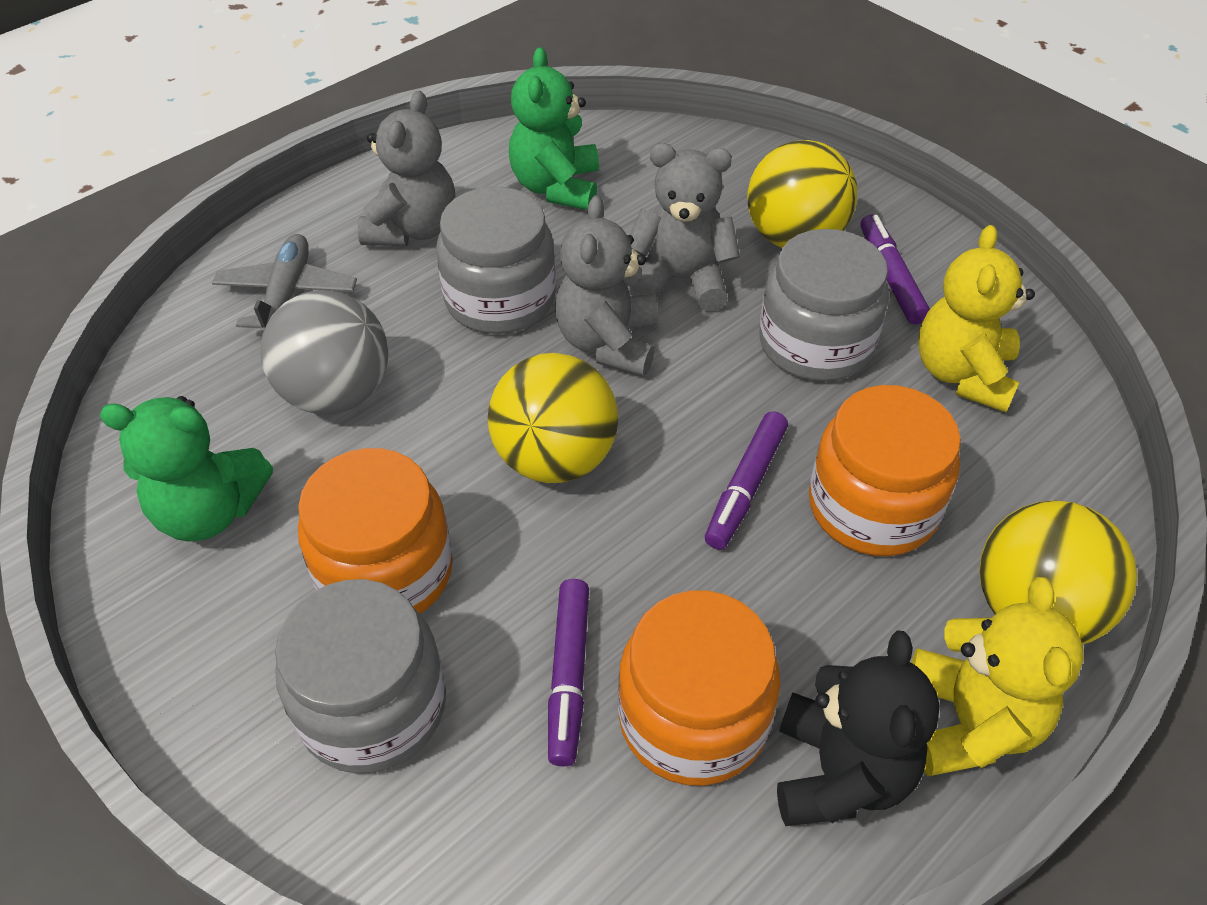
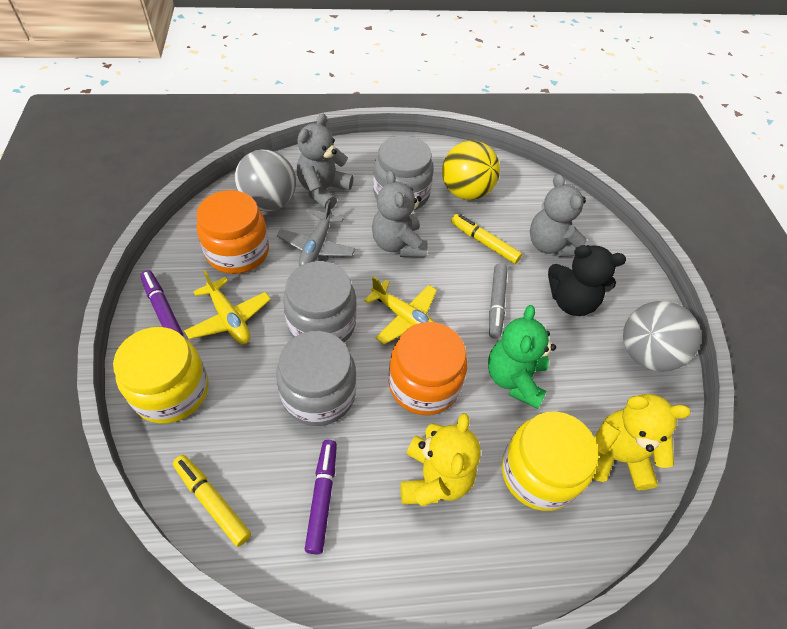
green teddy bear: 2 -> 1
grey ball: 1 -> 2
grey marker: 0 -> 1
orange jar: 3 -> 2
purple marker: 3 -> 2
yellow ball: 3 -> 1
yellow jar: 0 -> 2
yellow marker: 0 -> 2
yellow plane: 0 -> 2

